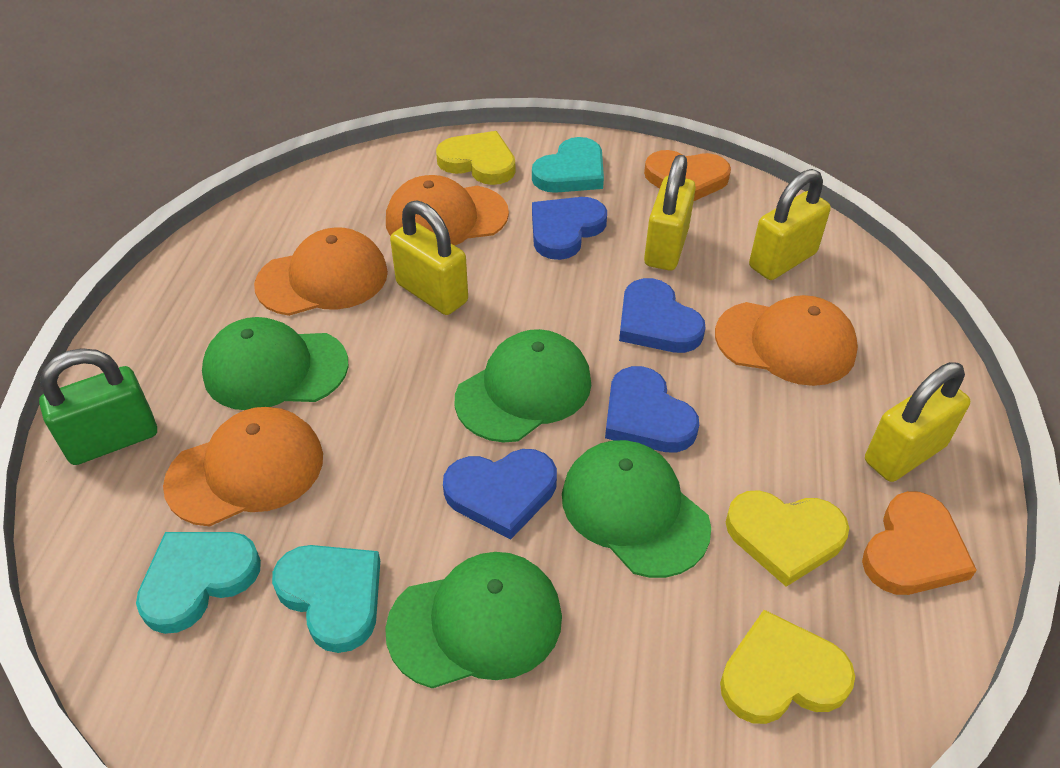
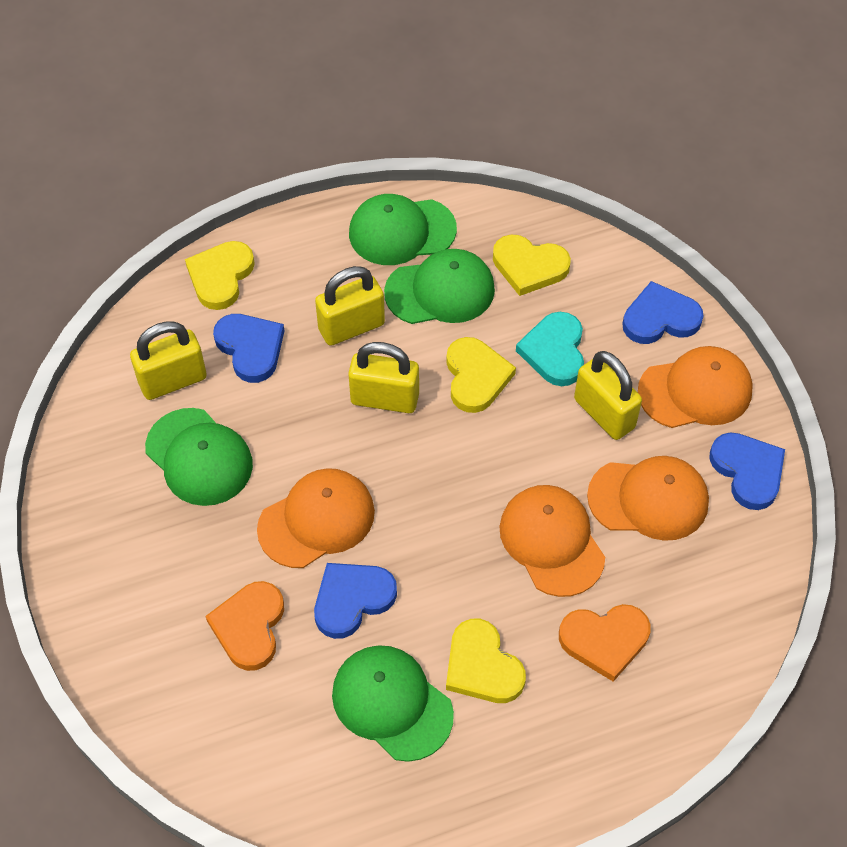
green padlock: 1 -> 0
turquoise heart: 3 -> 1
yellow heart: 3 -> 4

